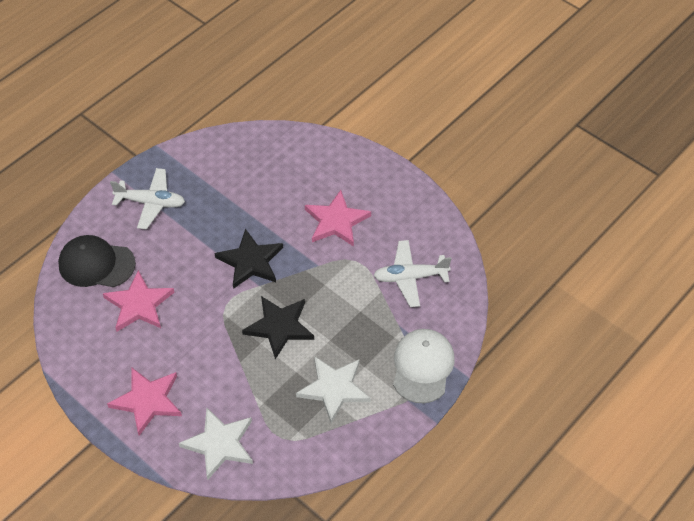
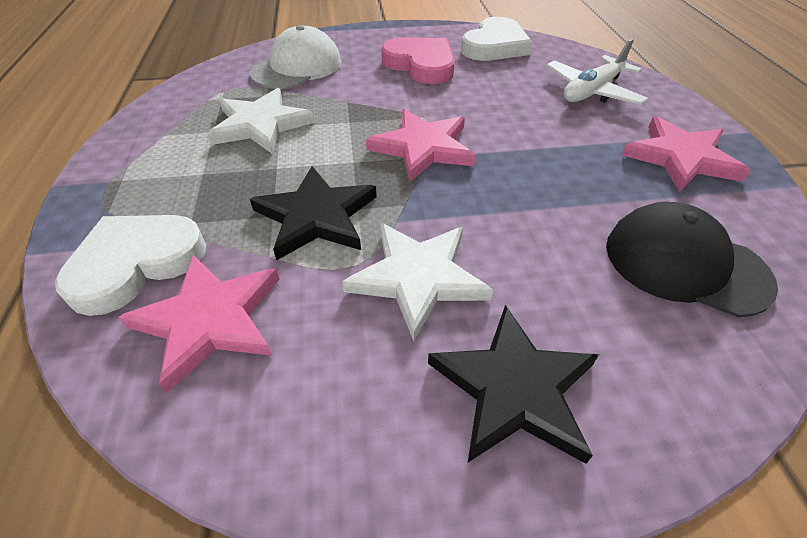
pink heart: 0 -> 1
white heart: 0 -> 2
white plane: 2 -> 1

